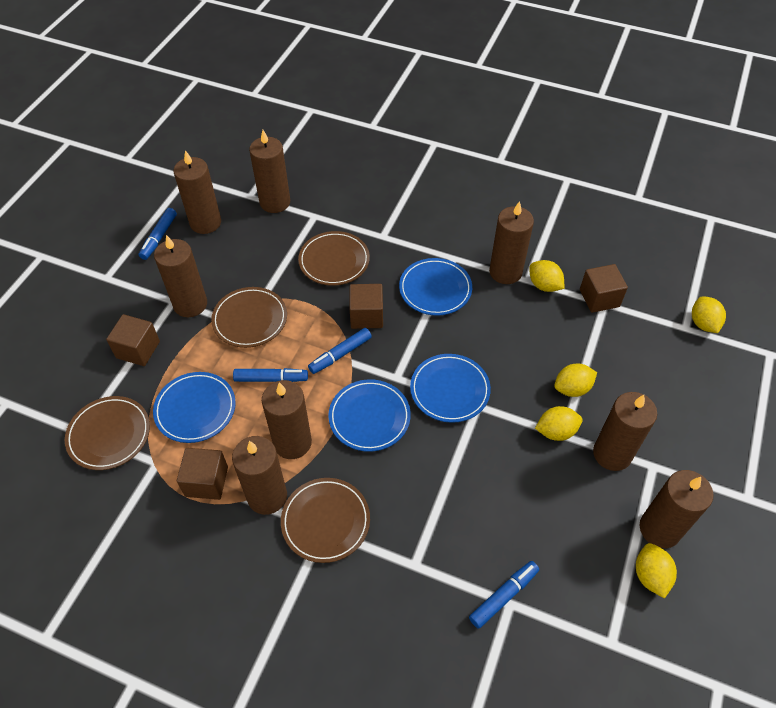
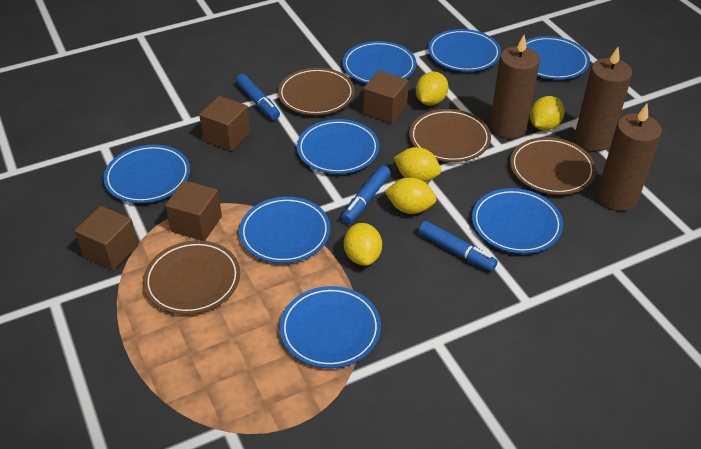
blue marker: 4 -> 3
blue plate: 4 -> 8
brown candle: 8 -> 3

